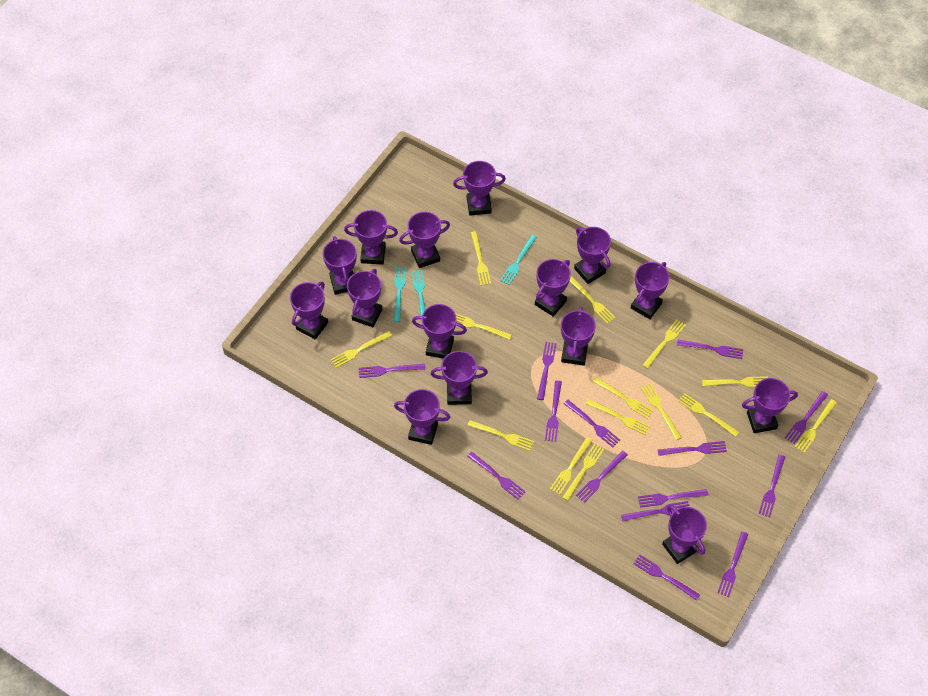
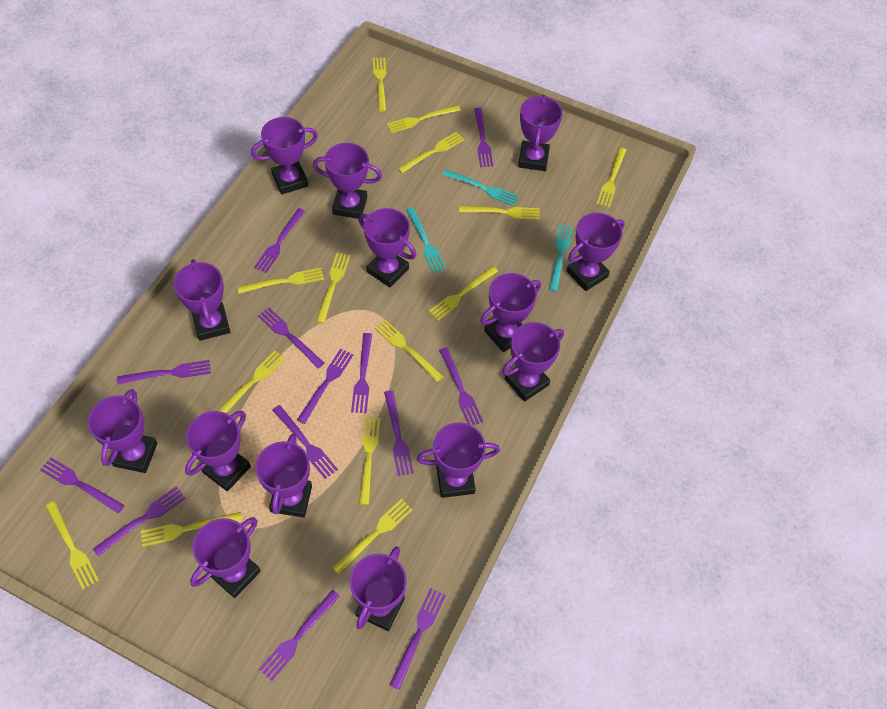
purple fork: 14 -> 13
purple trophy: 15 -> 14

